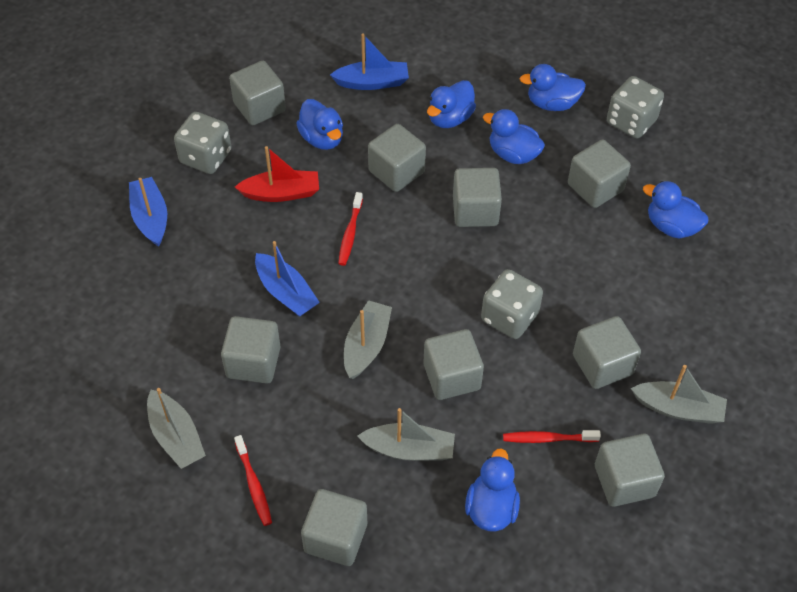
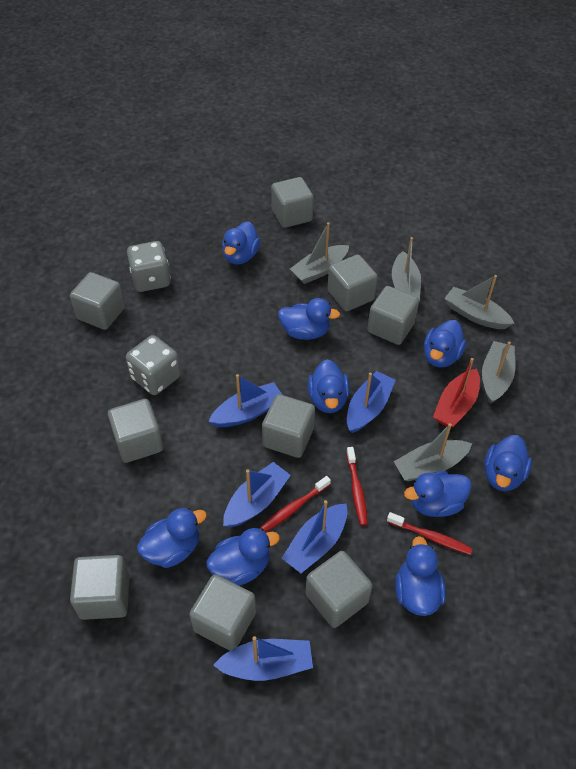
blue boat: 3 -> 5
blue duck: 6 -> 9
grey boat: 4 -> 5
grey dice: 3 -> 2

